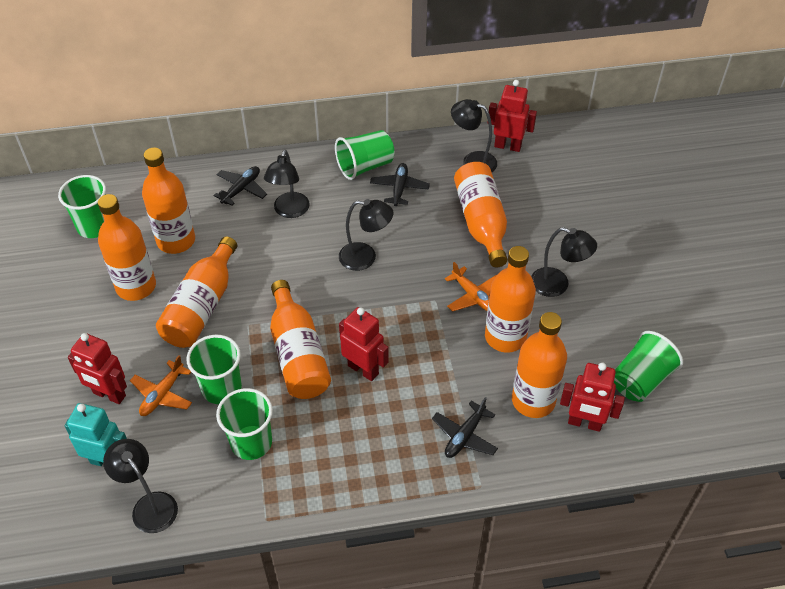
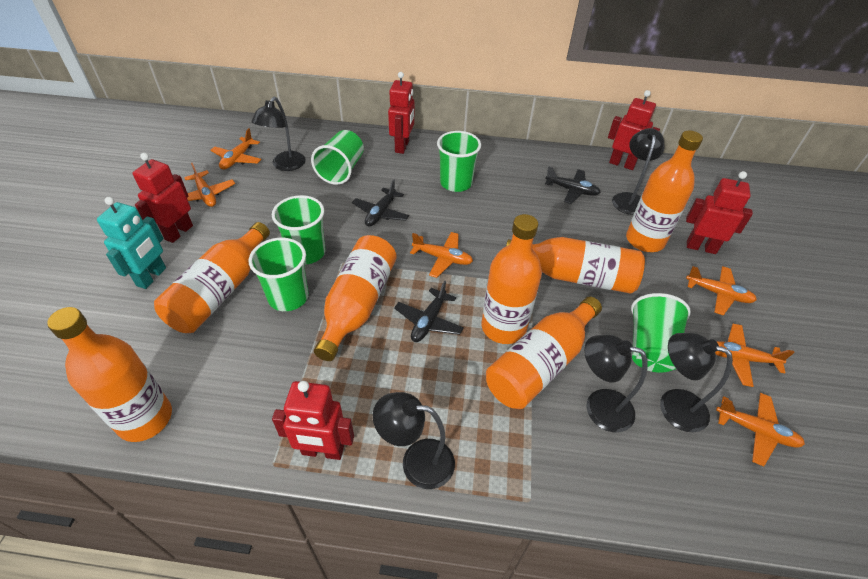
orange plane: 2 -> 6
red robot: 4 -> 5

